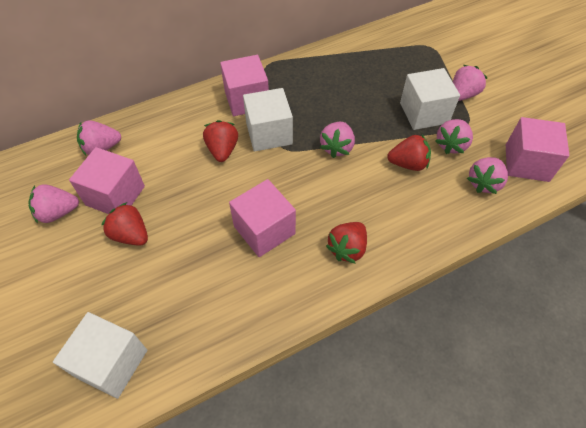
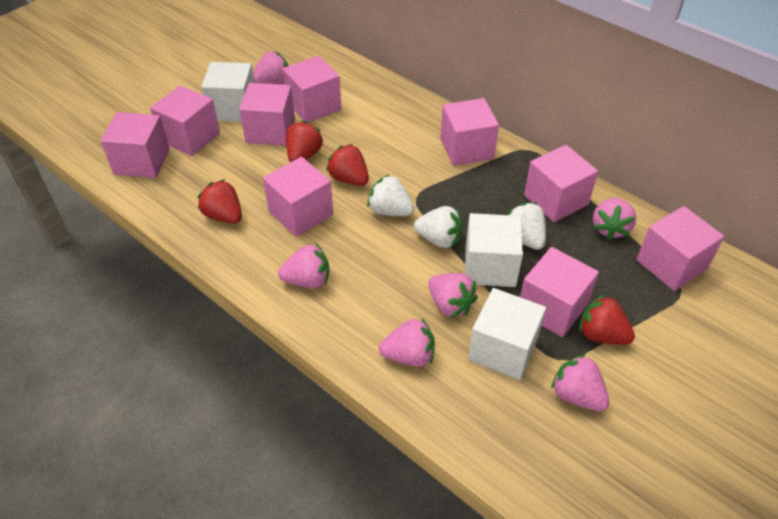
pink cube: 4 -> 9
white strawberry: 0 -> 3

